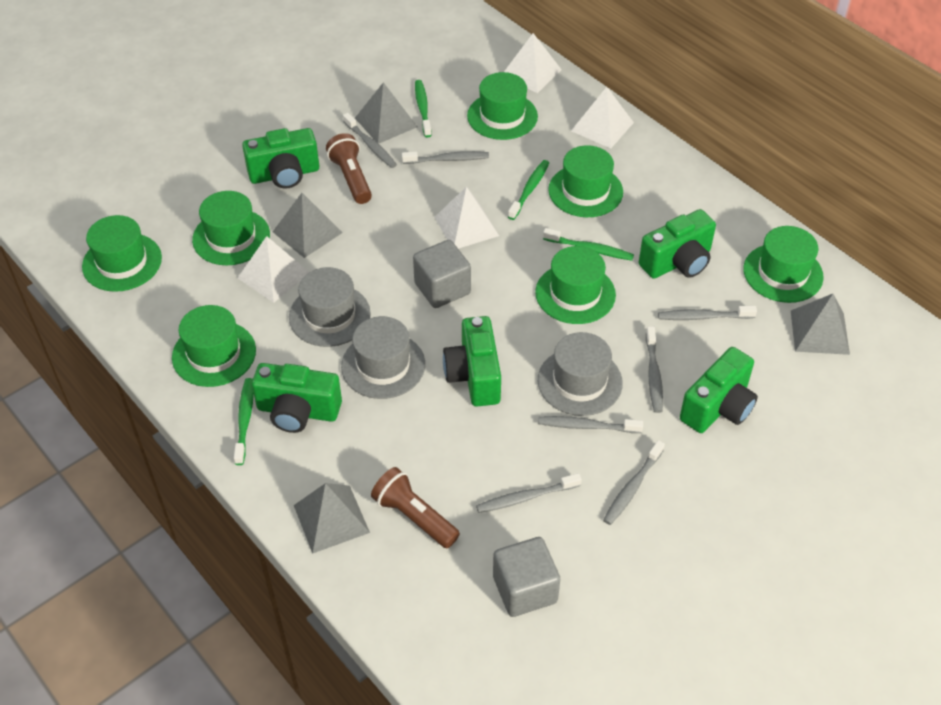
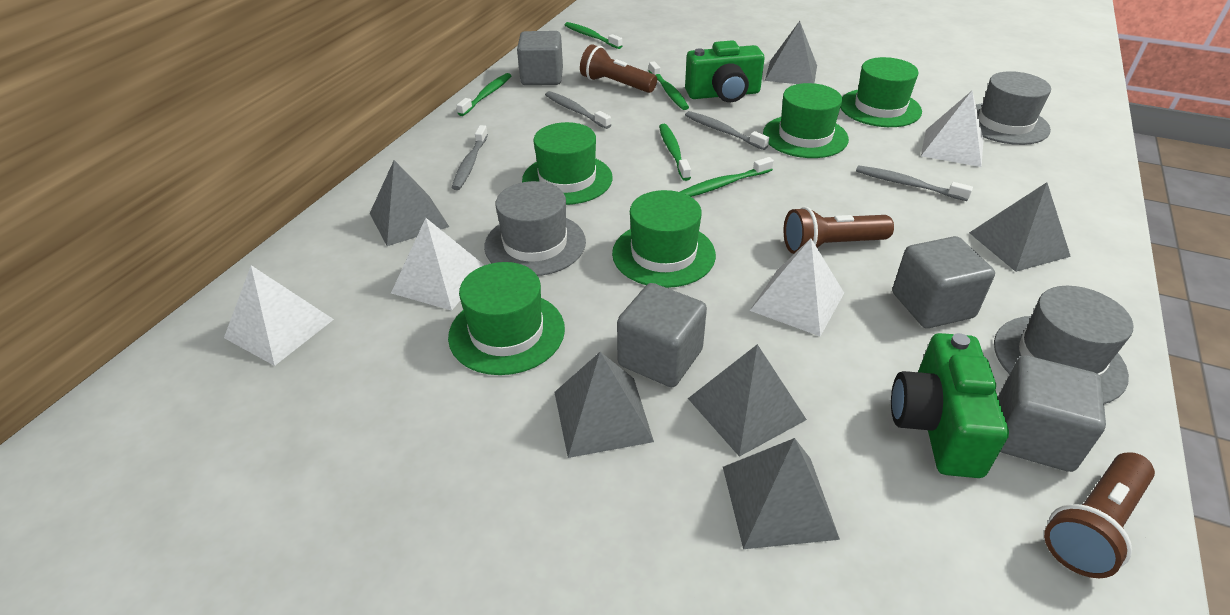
brown flashlight: 2 -> 3
green camera: 5 -> 2
green hat: 7 -> 5
green toothbrush: 4 -> 5
grey cube: 2 -> 4
grey pyramid: 4 -> 6
grey toothbrush: 7 -> 4

